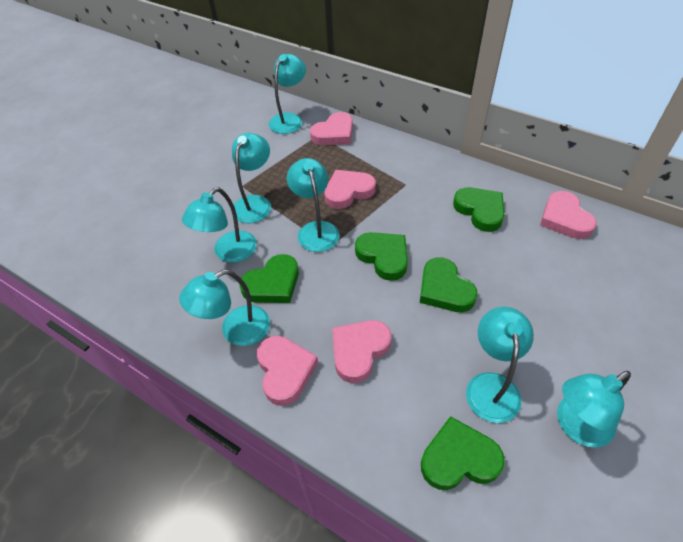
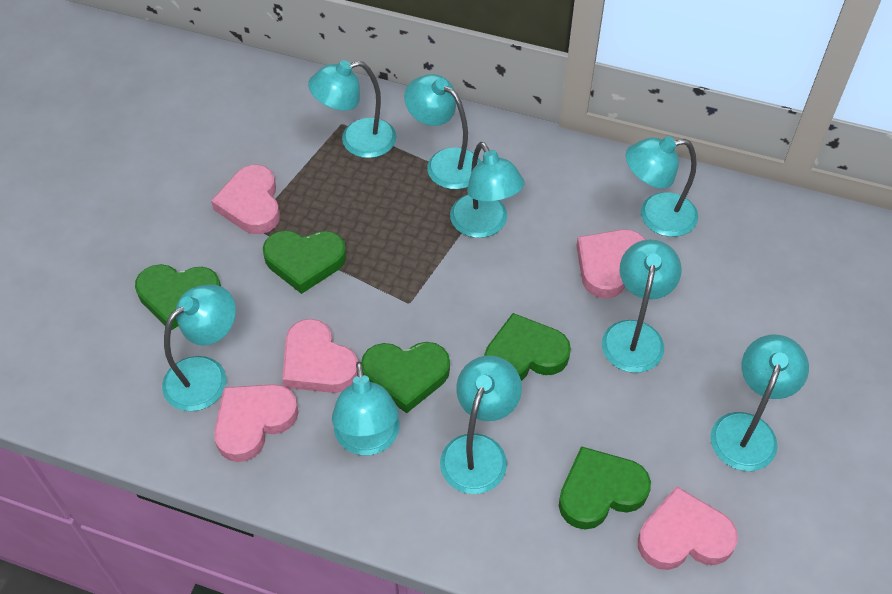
turquoise lamp: 7 -> 9

